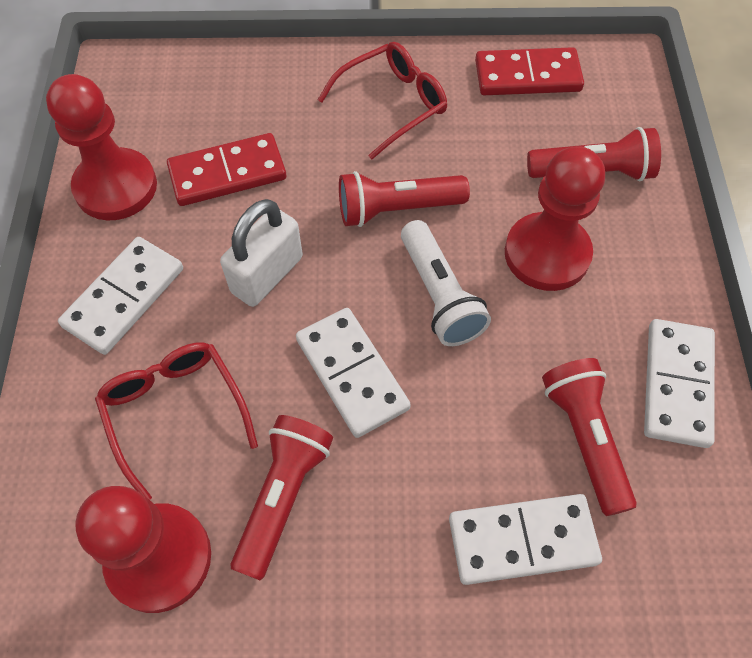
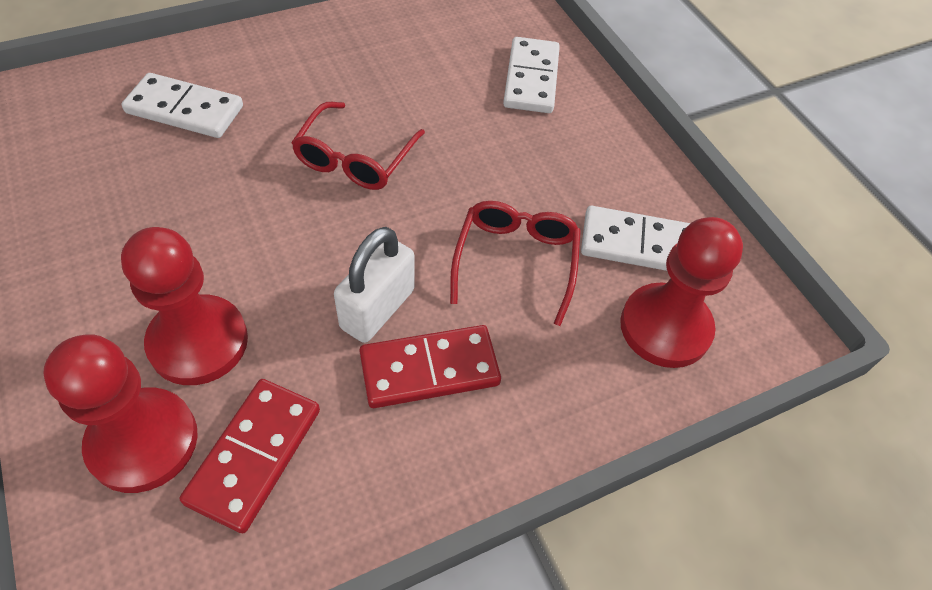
red flashlight: 4 -> 0
white domino: 4 -> 3
white flashlight: 1 -> 0

